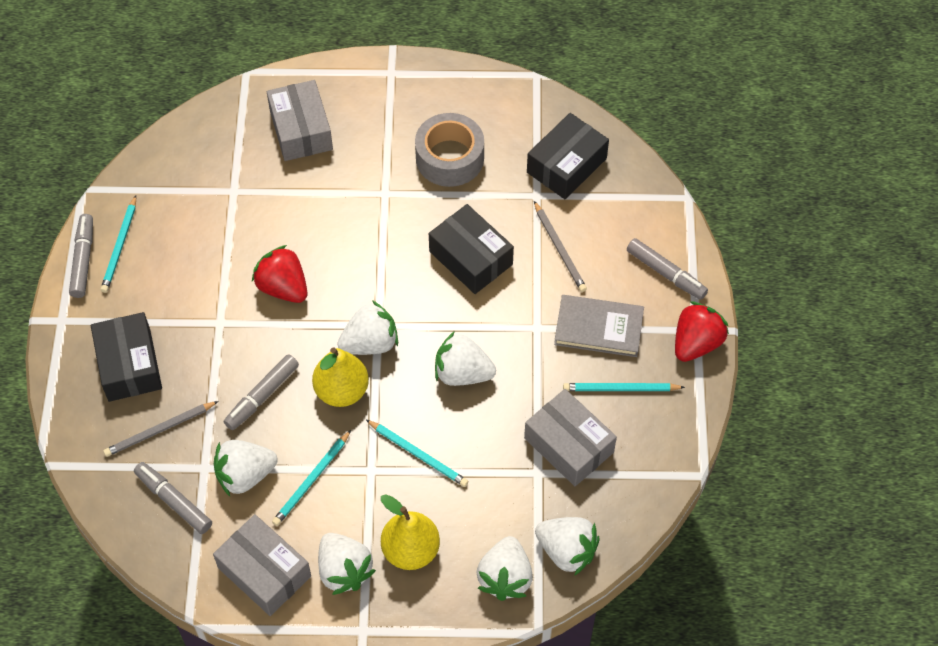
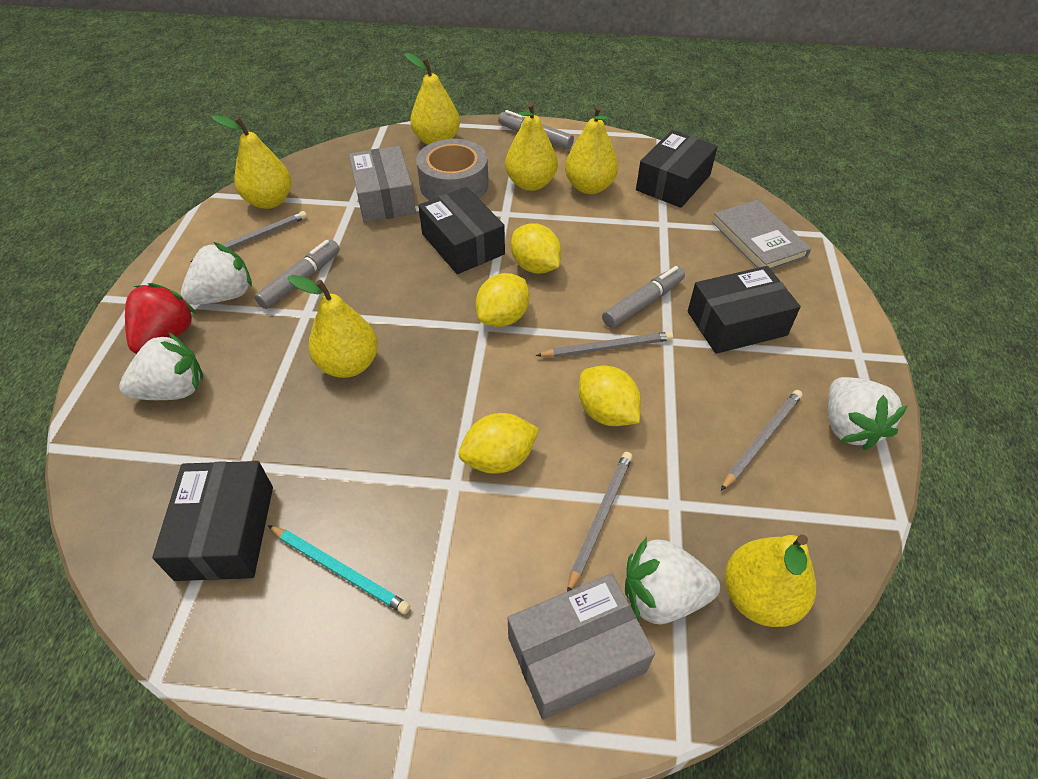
black box: 3 -> 4
grey box: 3 -> 2
grey marker: 4 -> 3
grey pencil: 2 -> 4
red strawberry: 2 -> 1
turquoise pencil: 4 -> 1
white strawberry: 6 -> 4
yellow lemon: 0 -> 4
yellow pear: 2 -> 6

